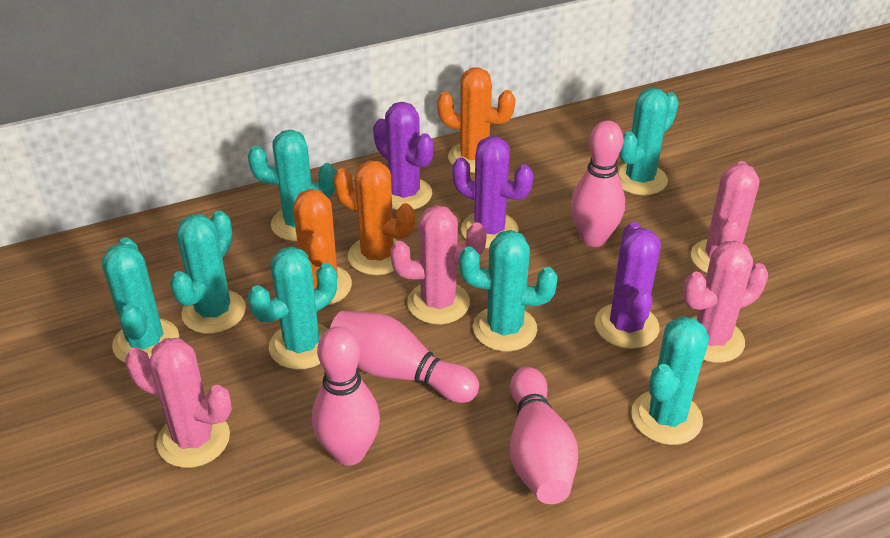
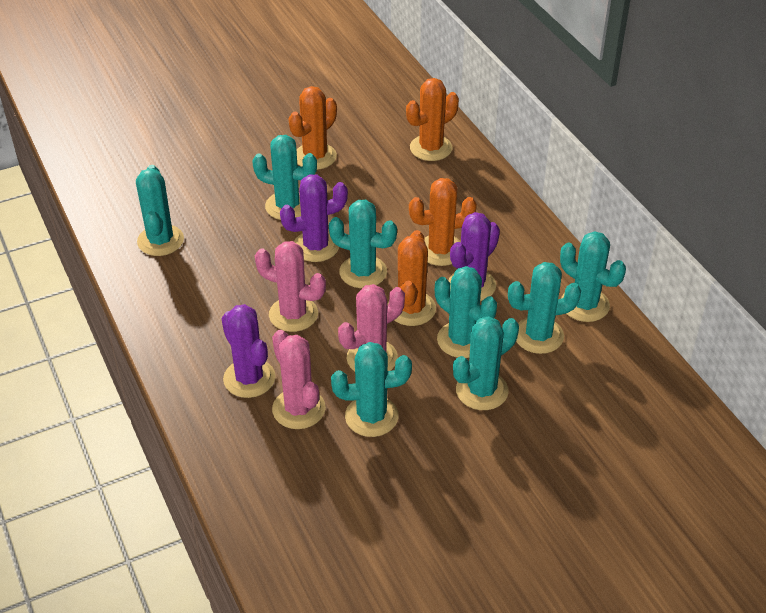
orange cactus: 3 -> 4
pink bowling pin: 4 -> 0
pink cactus: 4 -> 3
turquoise cactus: 7 -> 8

